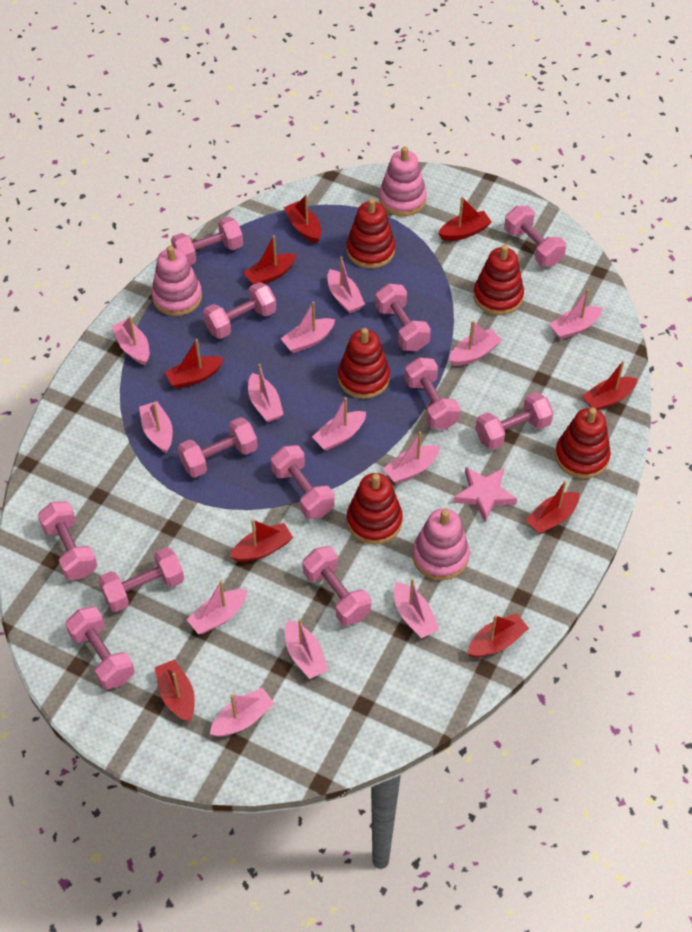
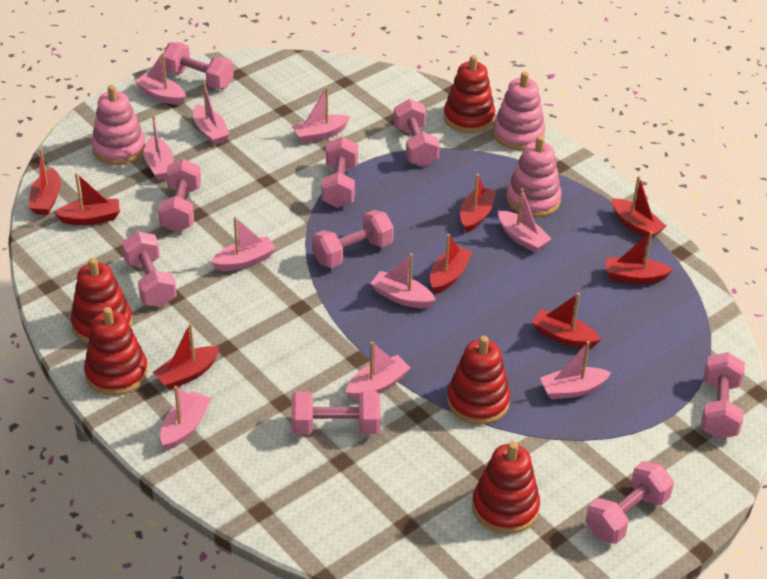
pink boat: 13 -> 10
pink dumbbell: 12 -> 9
pink star: 1 -> 0
red boat: 9 -> 8

